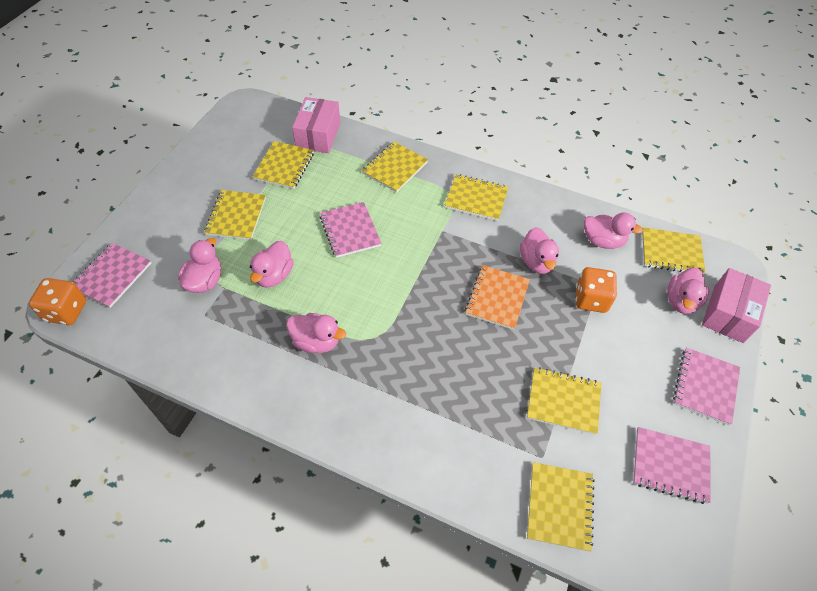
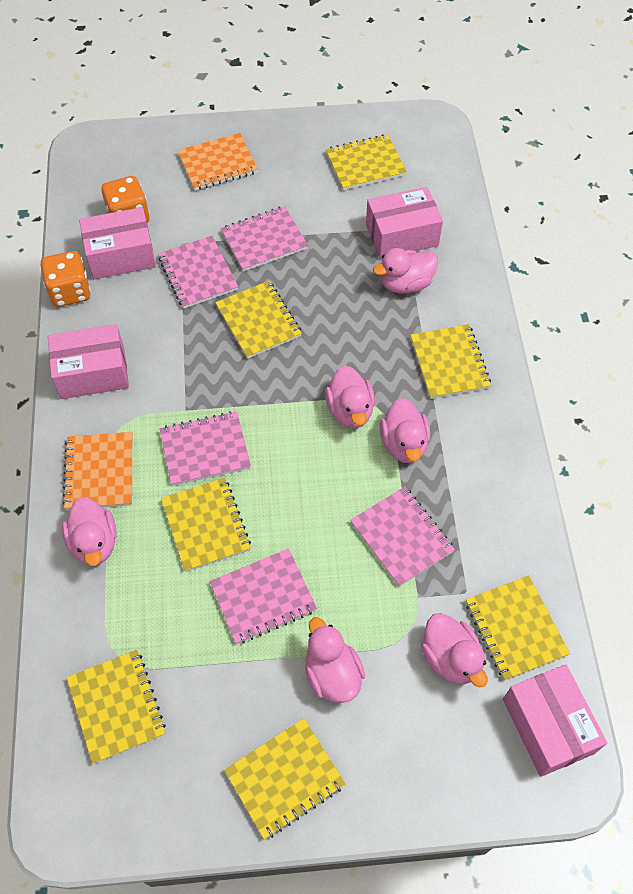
orange notebook: 1 -> 2
pink box: 2 -> 4
pink notebook: 4 -> 5

